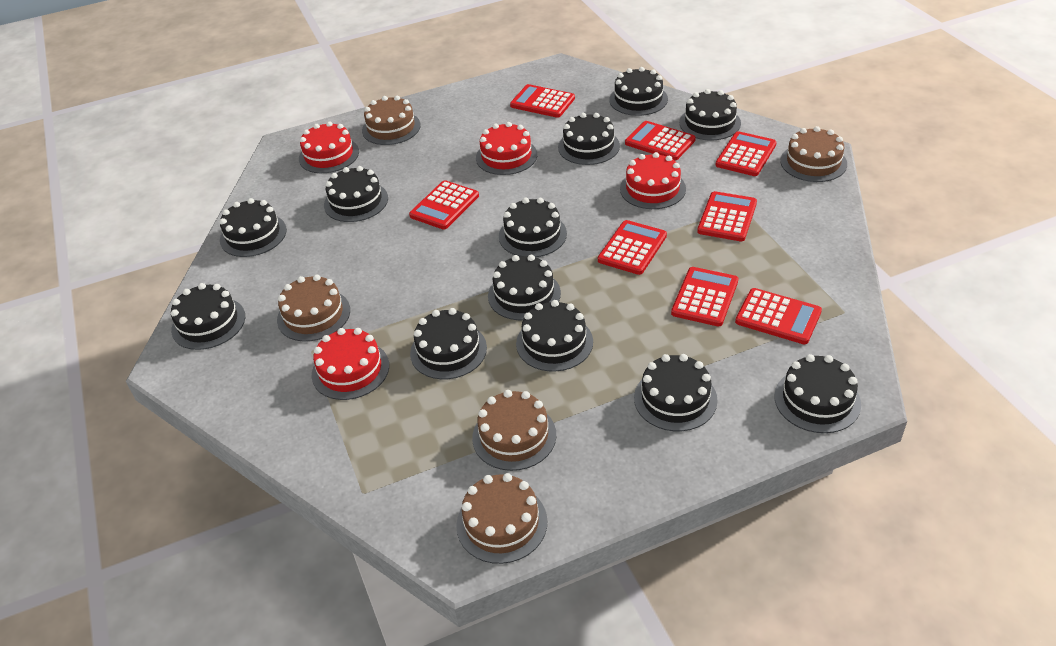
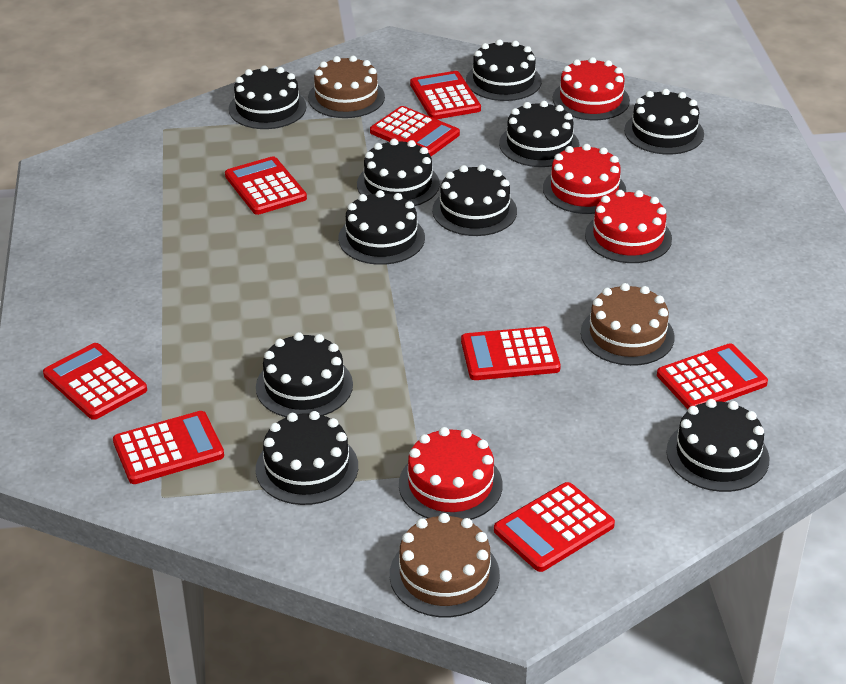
black cake: 12 -> 10
brown cake: 5 -> 3

